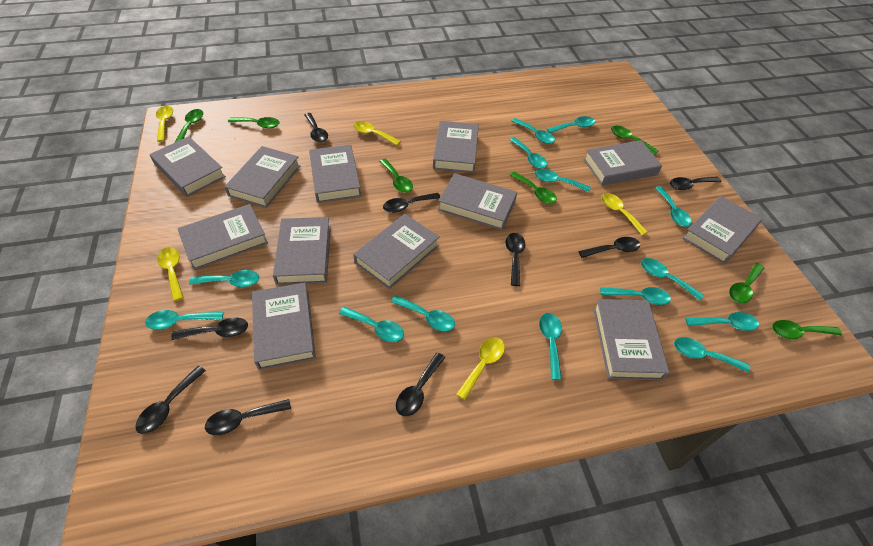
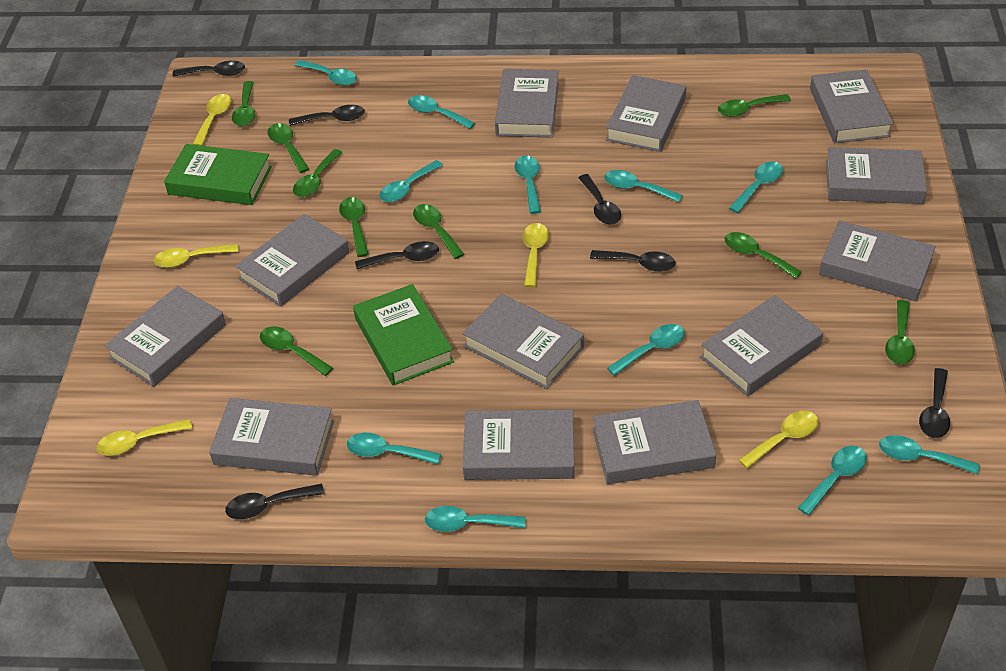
black spoon: 9 -> 7
green book: 0 -> 2
green spoon: 7 -> 9
turquoise spoon: 14 -> 11

